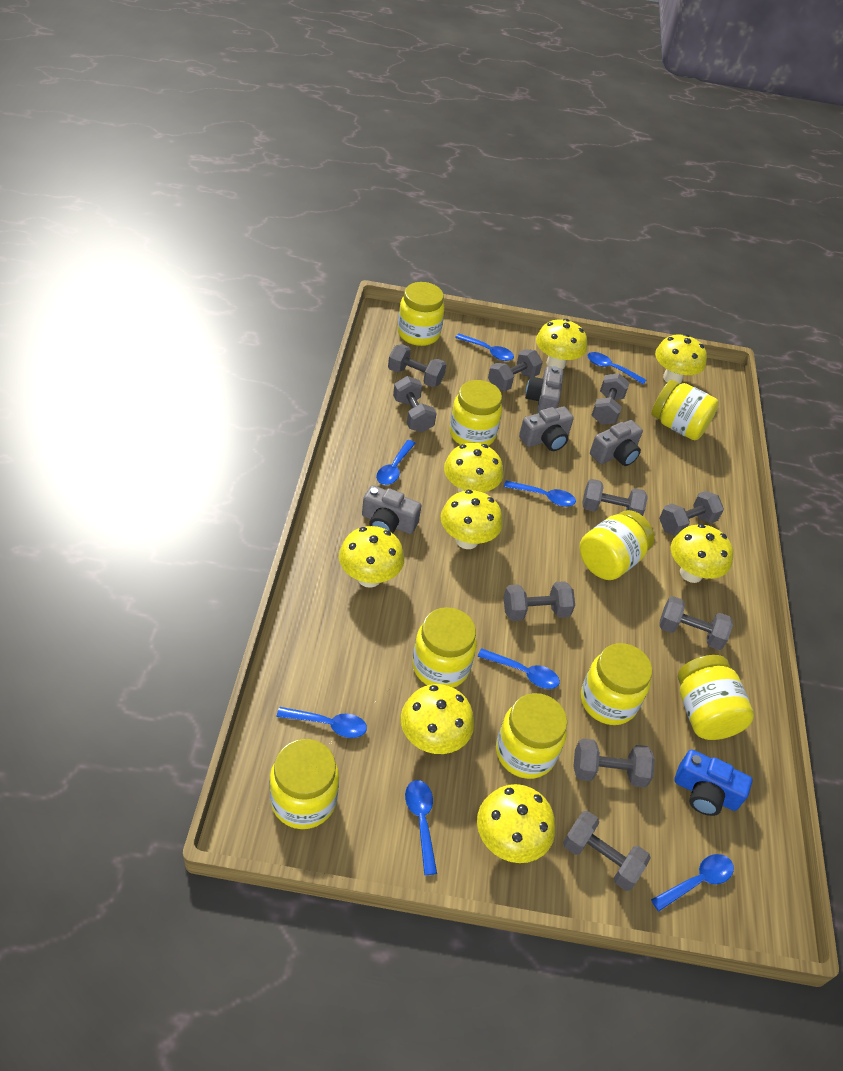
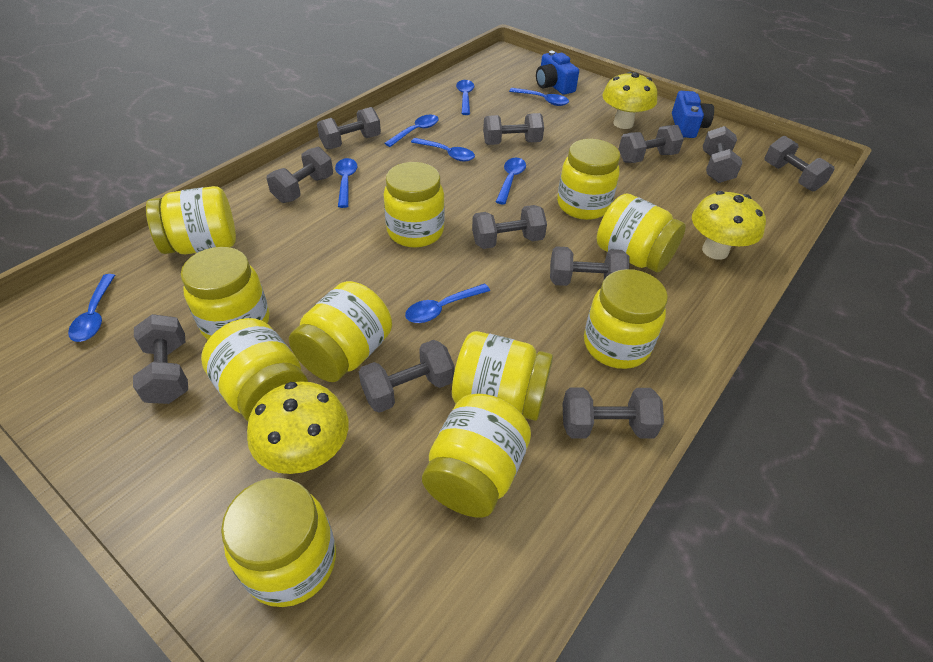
blue camera: 1 -> 2
grey camera: 4 -> 0
grey dumbbell: 10 -> 11
yellow jar: 9 -> 11
yellow mushroom: 8 -> 3

